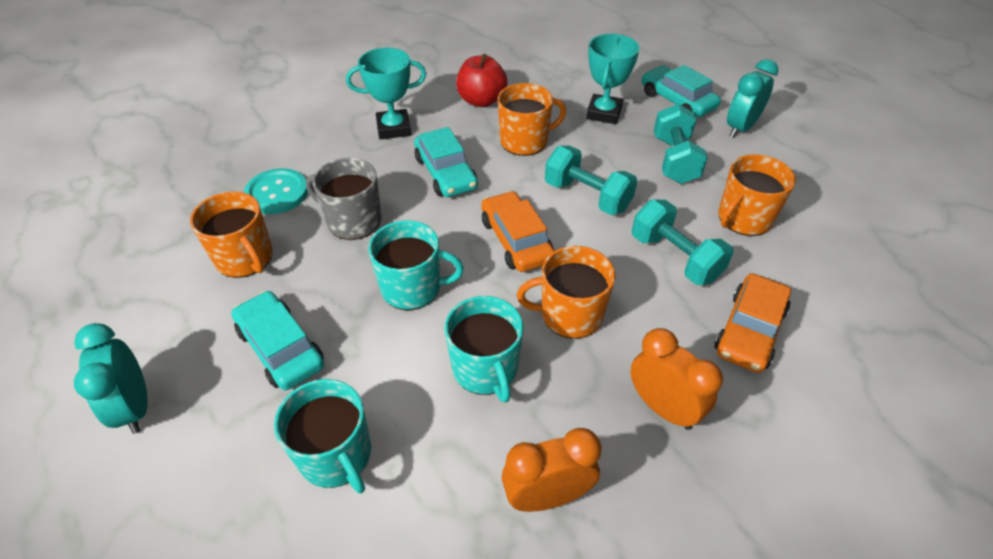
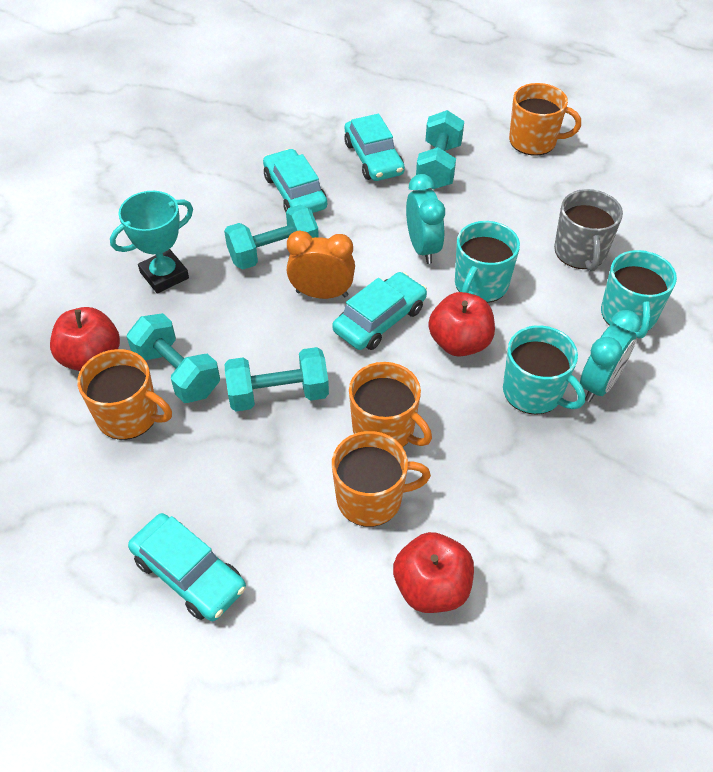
orange car: 2 -> 0
orange clock: 2 -> 1
red apple: 1 -> 3
turquoise button: 1 -> 0
turquoise car: 3 -> 4
turquoise dumbbell: 3 -> 4
turquoise trophy: 2 -> 1

